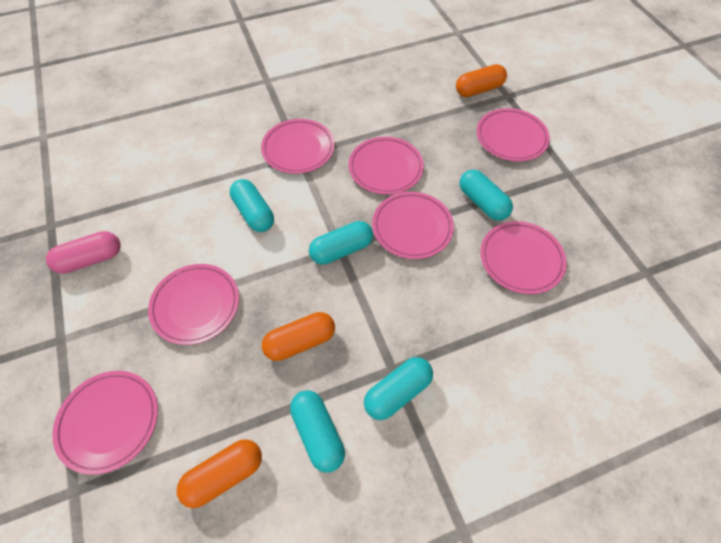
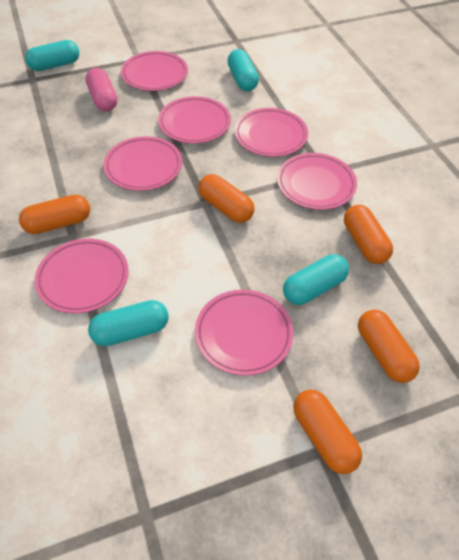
orange capsule: 3 -> 5
turquoise capsule: 5 -> 4

